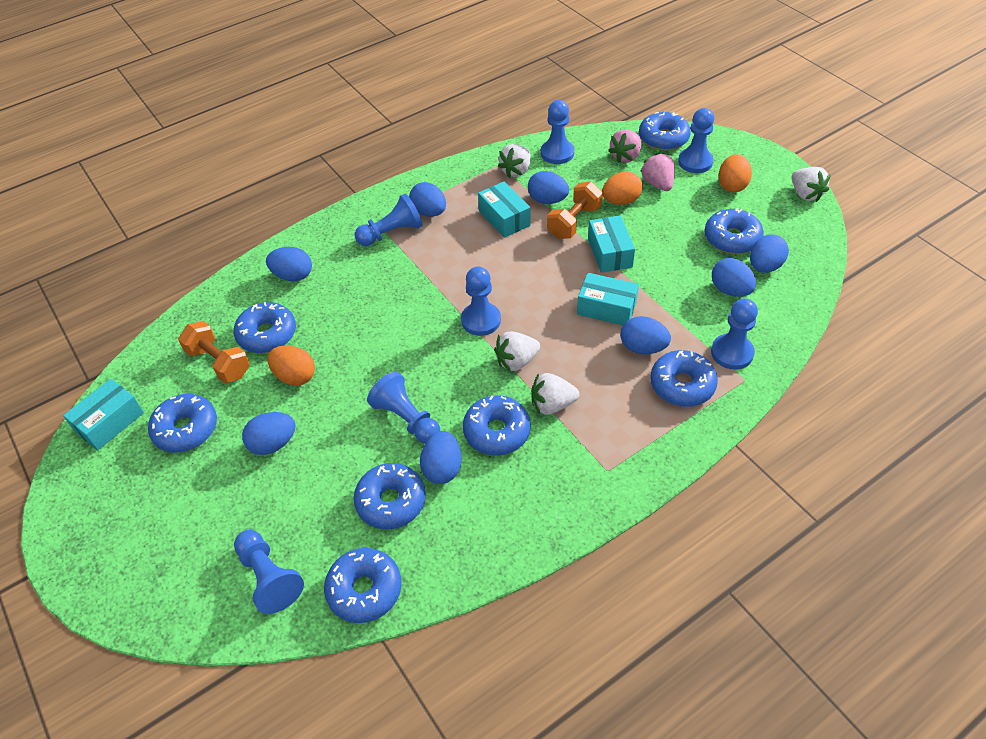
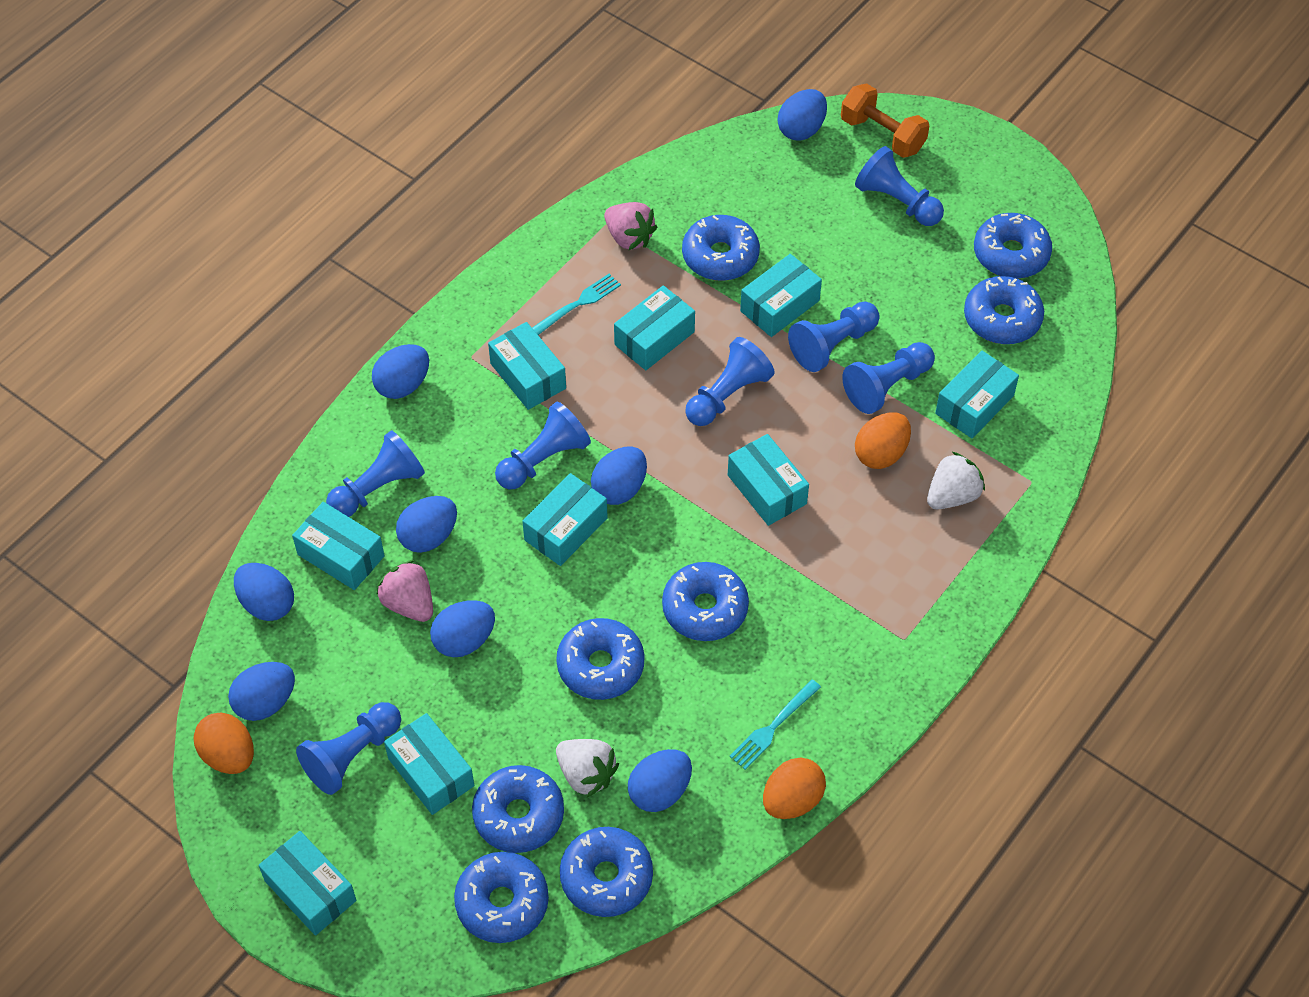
orange dumbbell: 2 -> 1
turquoise box: 4 -> 9
turquoise fork: 0 -> 2
white strawberry: 4 -> 2

